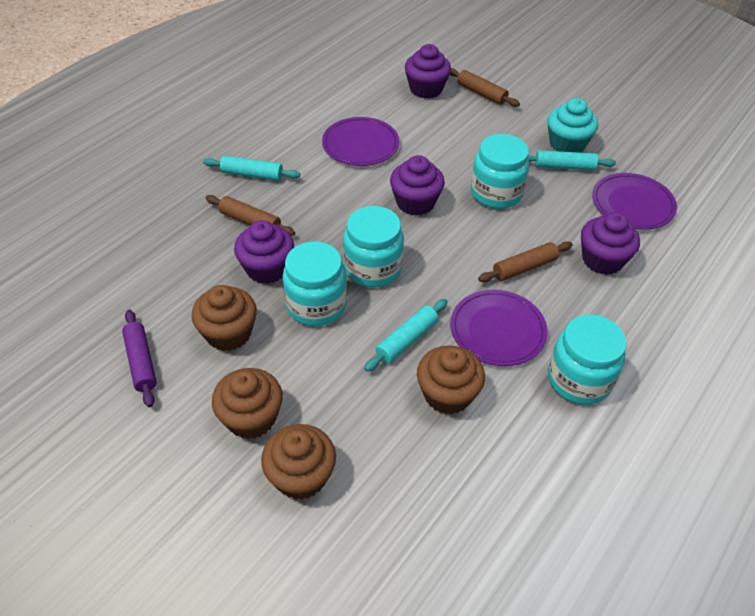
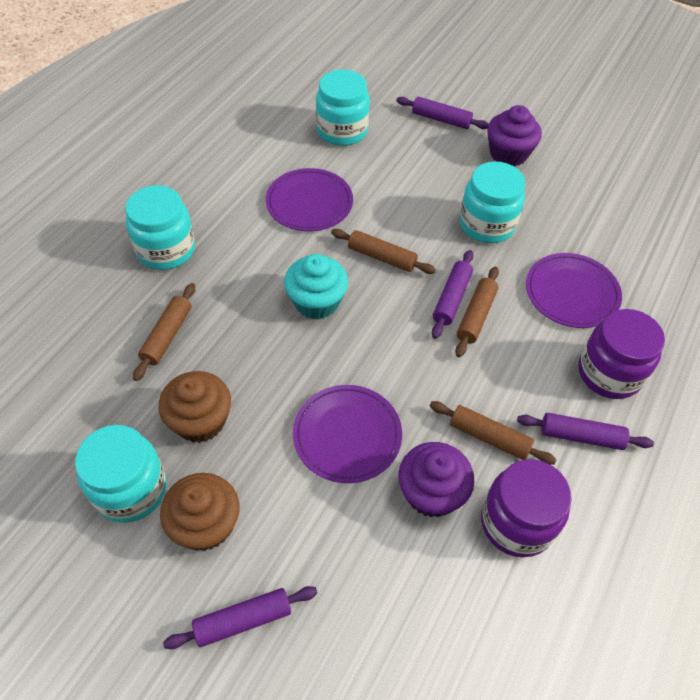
brown cupcake: 4 -> 2
brown rolling pin: 3 -> 4
purple cupcake: 4 -> 2
purple jar: 0 -> 2
purple rolling pin: 1 -> 4
turquoise rolling pin: 3 -> 0

